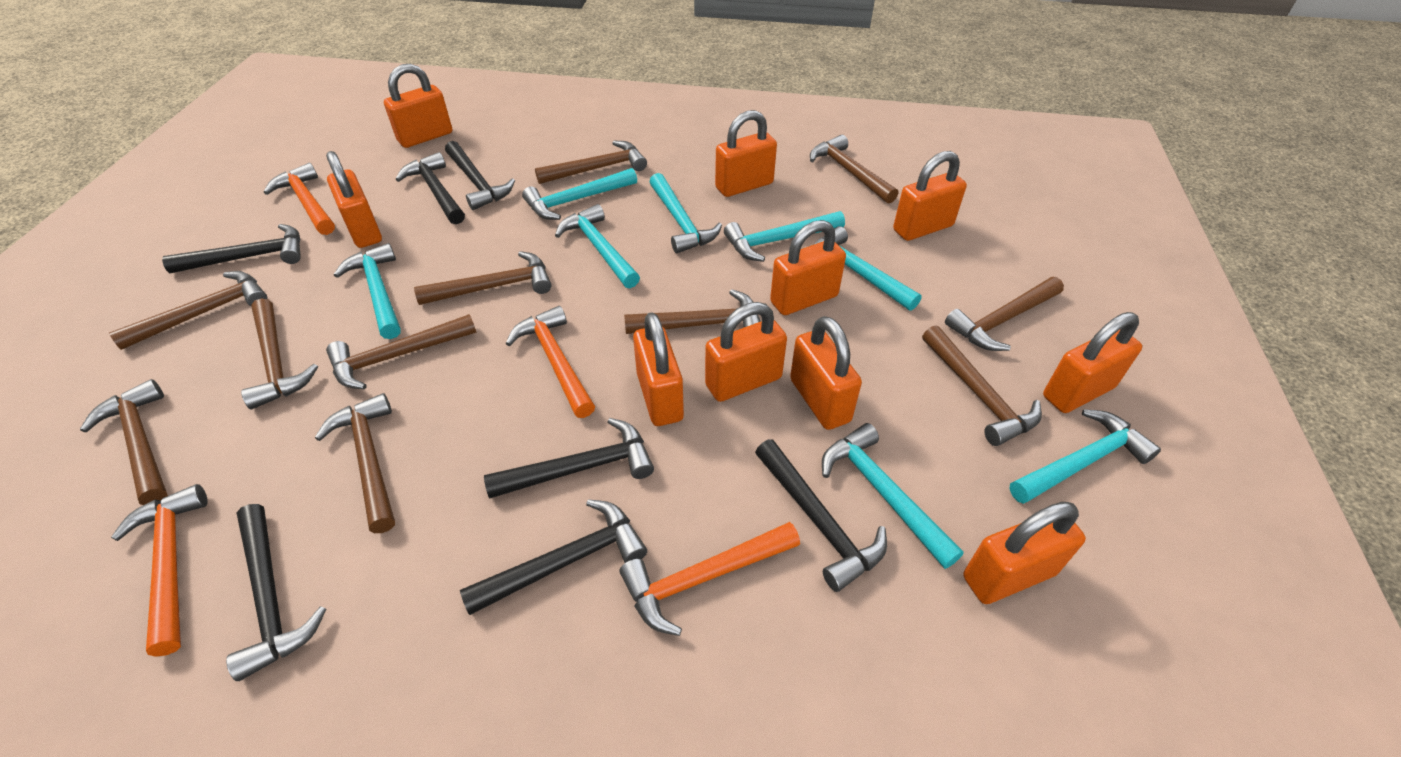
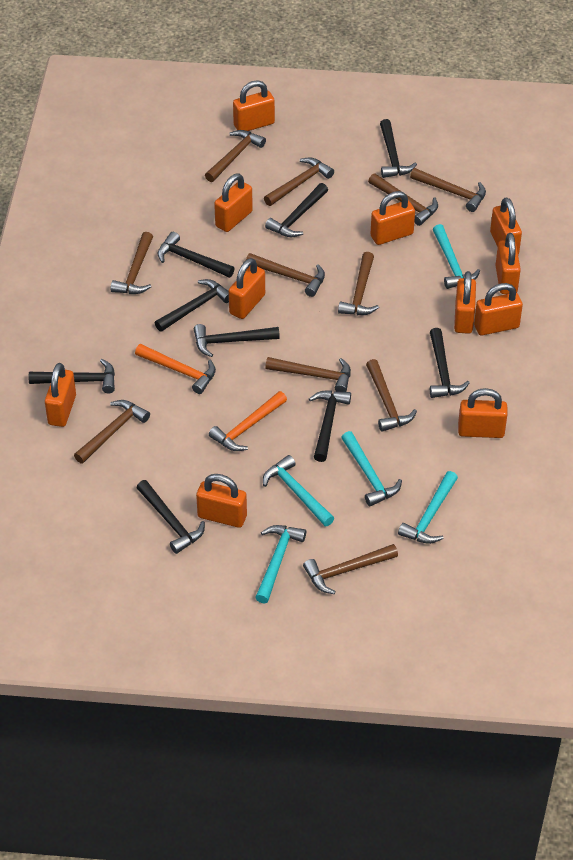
black hammer: 7 -> 9
orange hammer: 4 -> 2
orange padlock: 10 -> 11
turquoise hammer: 8 -> 5

